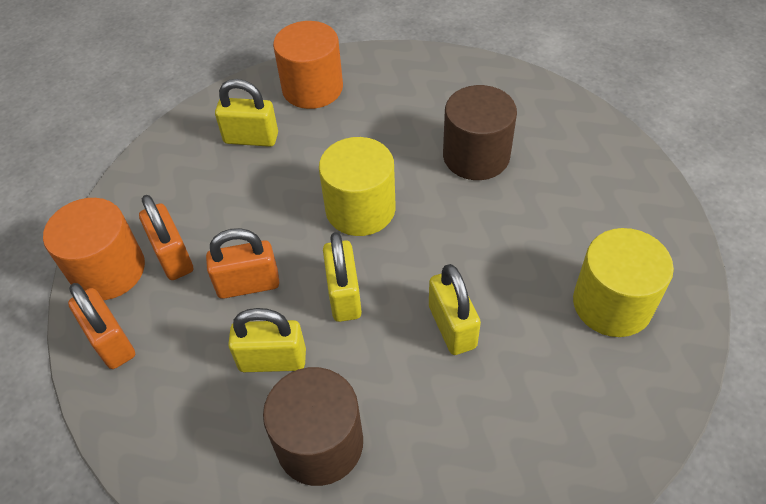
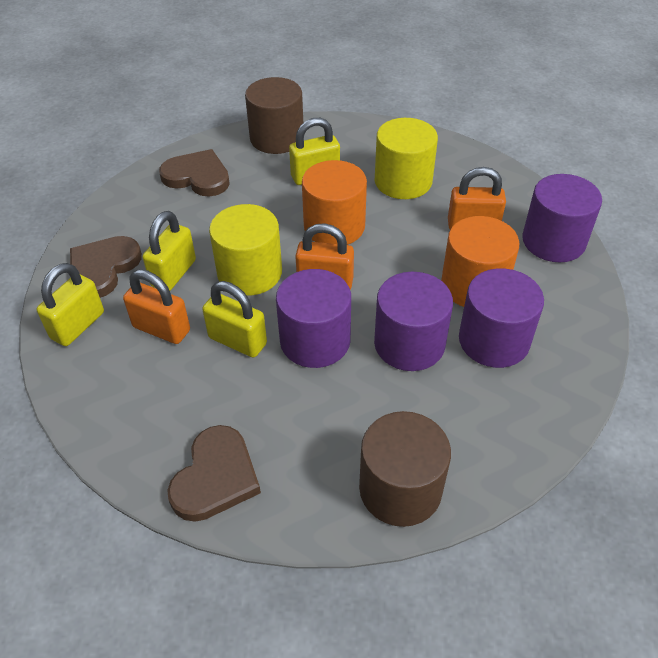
brown heart: 0 -> 3
purple cylinder: 0 -> 4

